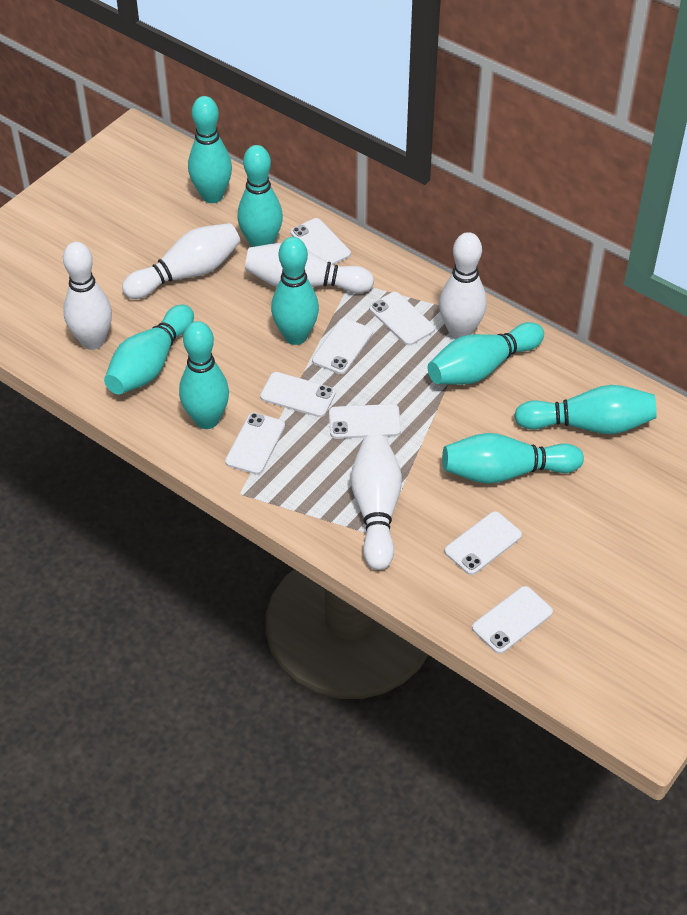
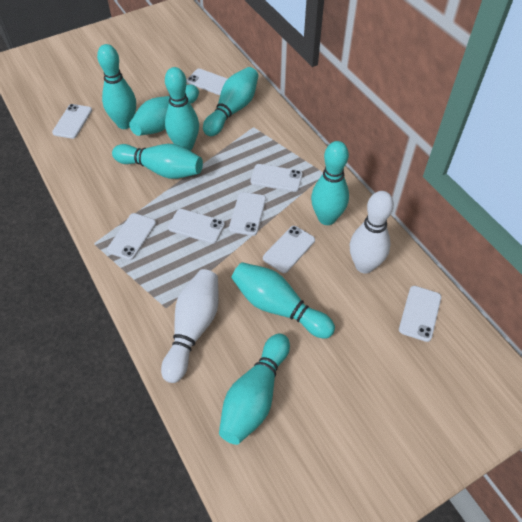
white bowling pin: 5 -> 2

